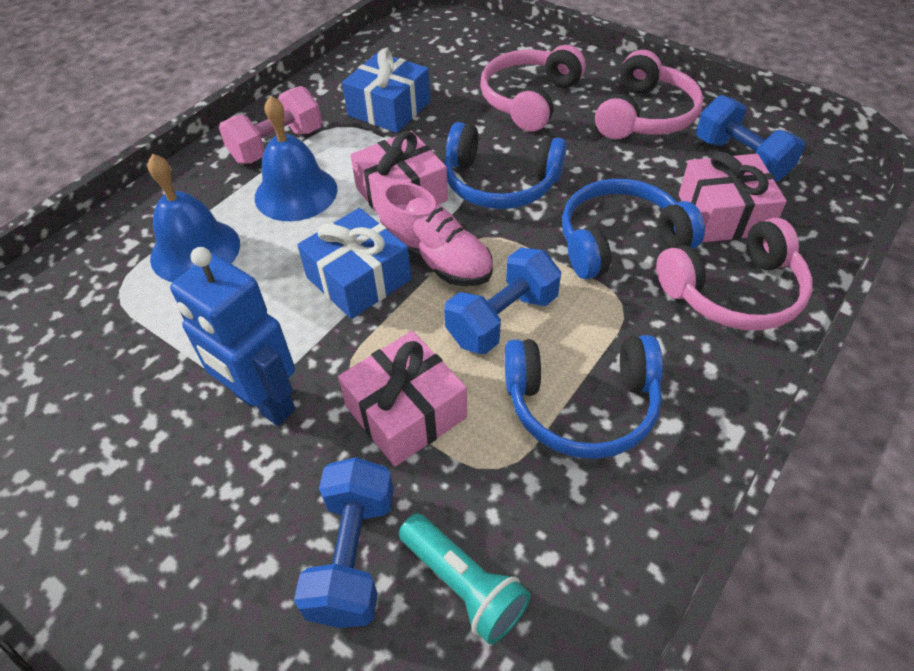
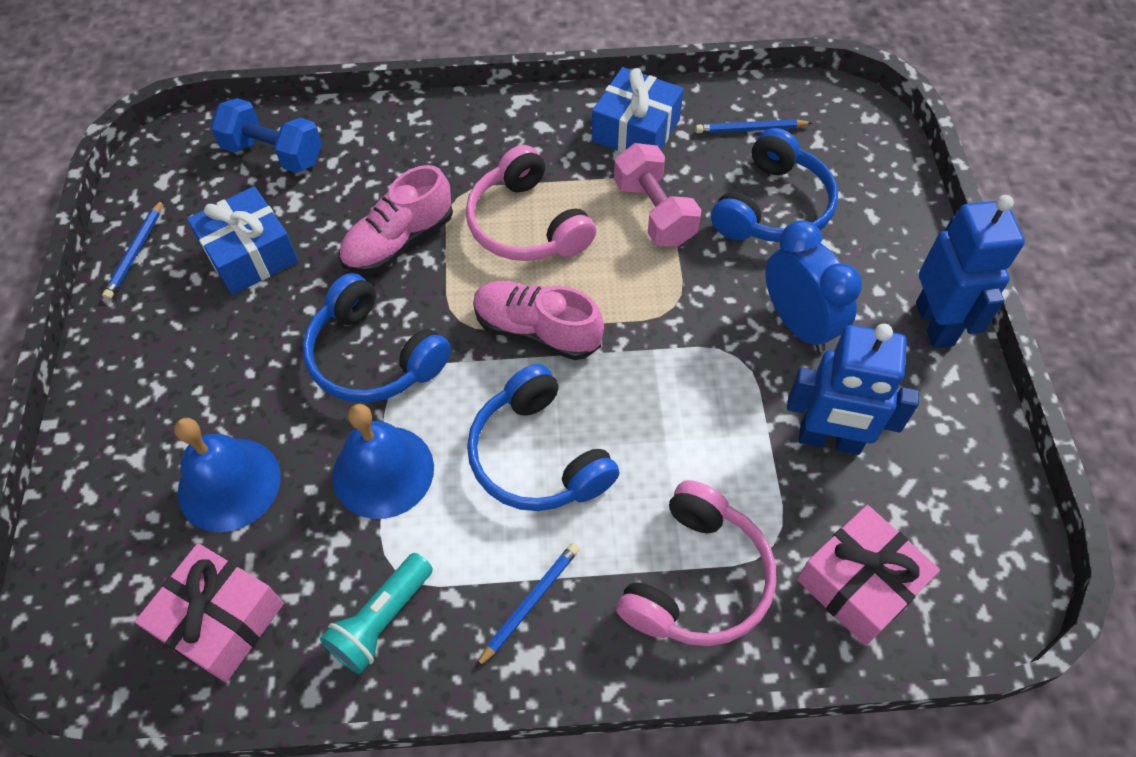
blue clock: 0 -> 1
blue dumbbell: 3 -> 1
blue pencil: 0 -> 3
blue robot: 1 -> 2
pink gift: 3 -> 2
pink headphones: 3 -> 2
pink shoe: 1 -> 2

